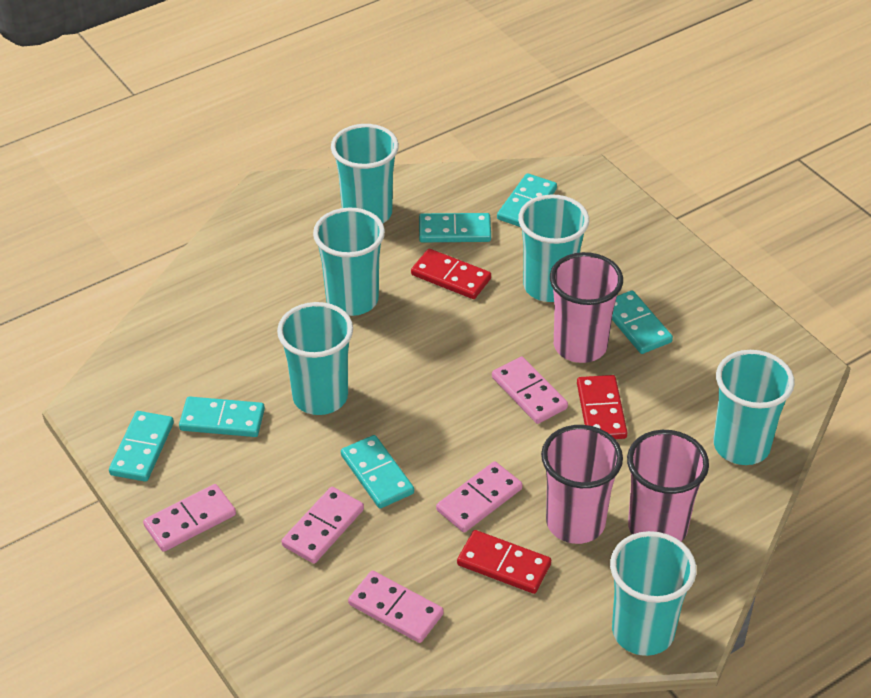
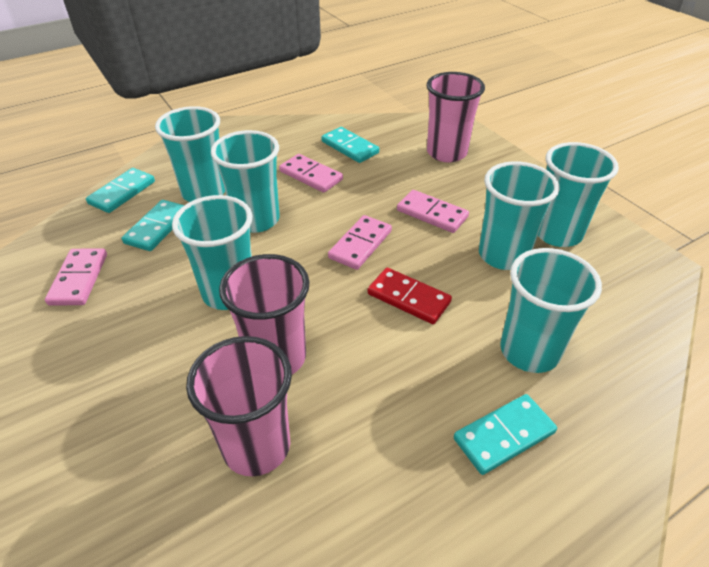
pink domino: 5 -> 4
red domino: 3 -> 1
turquoise domino: 6 -> 4

